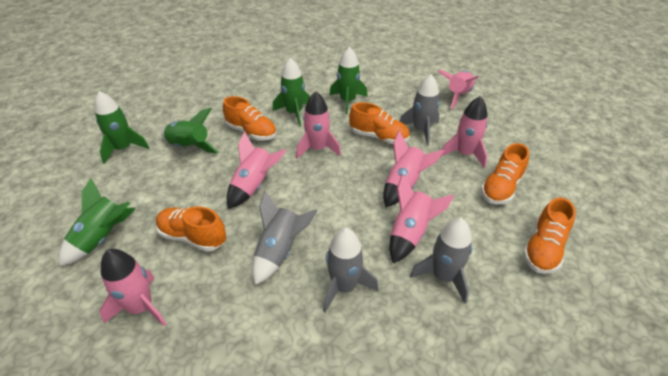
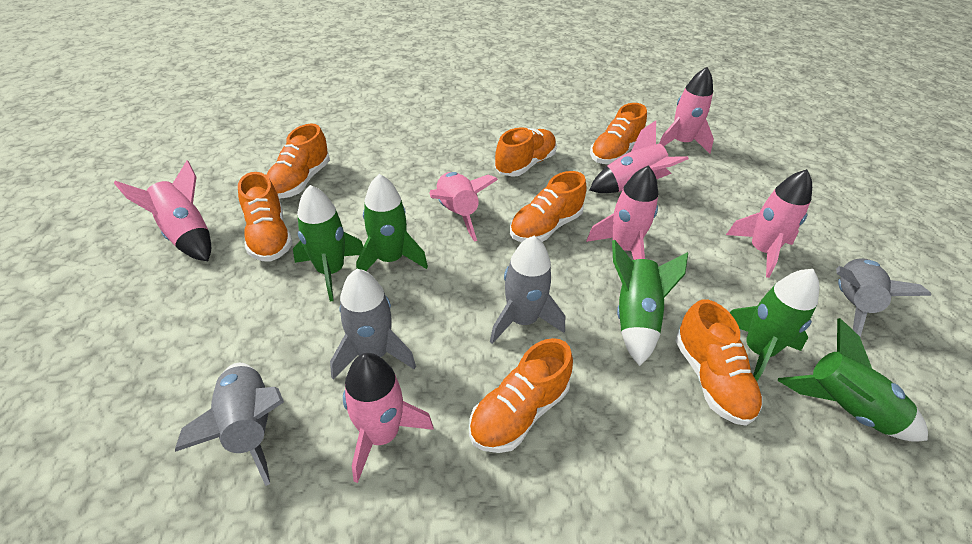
orange shoe: 5 -> 7

